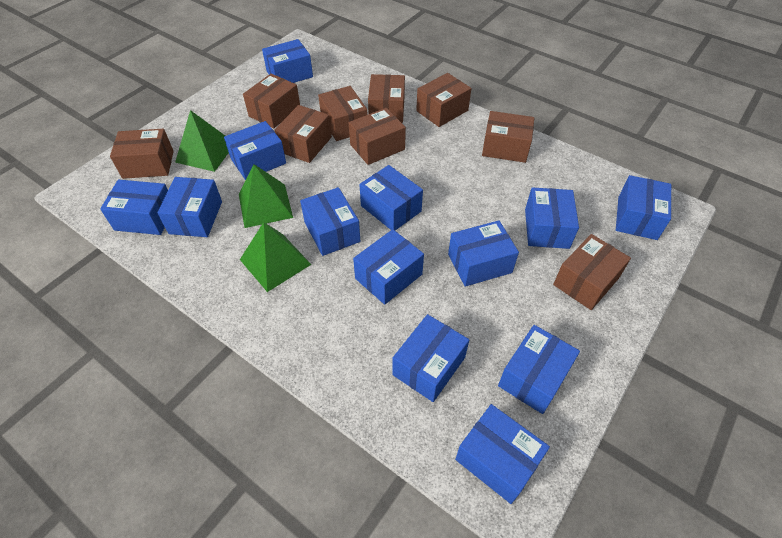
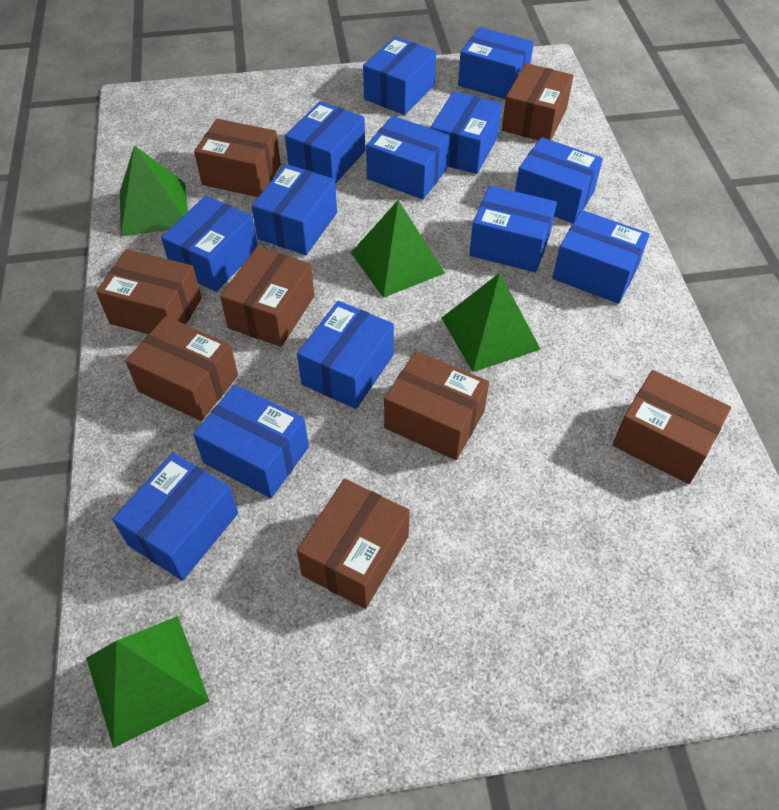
brown box: 9 -> 8
green pyramid: 3 -> 4

